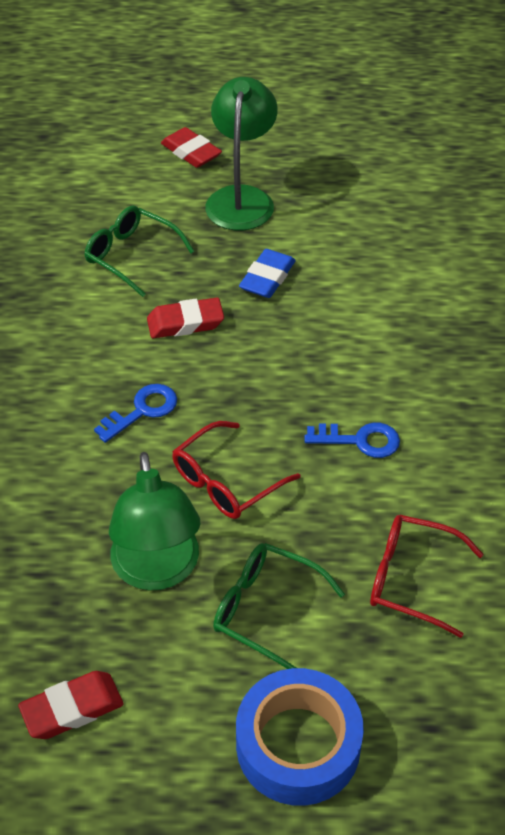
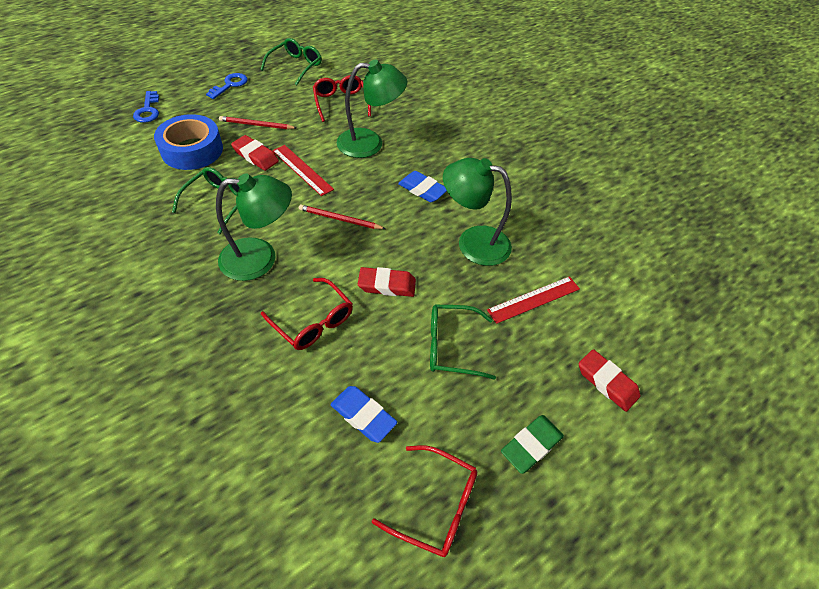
blue eraser: 1 -> 2
green eraser: 0 -> 1
green glasses: 2 -> 3
green lamp: 2 -> 3
red glasses: 2 -> 3
red pencil: 0 -> 2
red ruler: 0 -> 2

